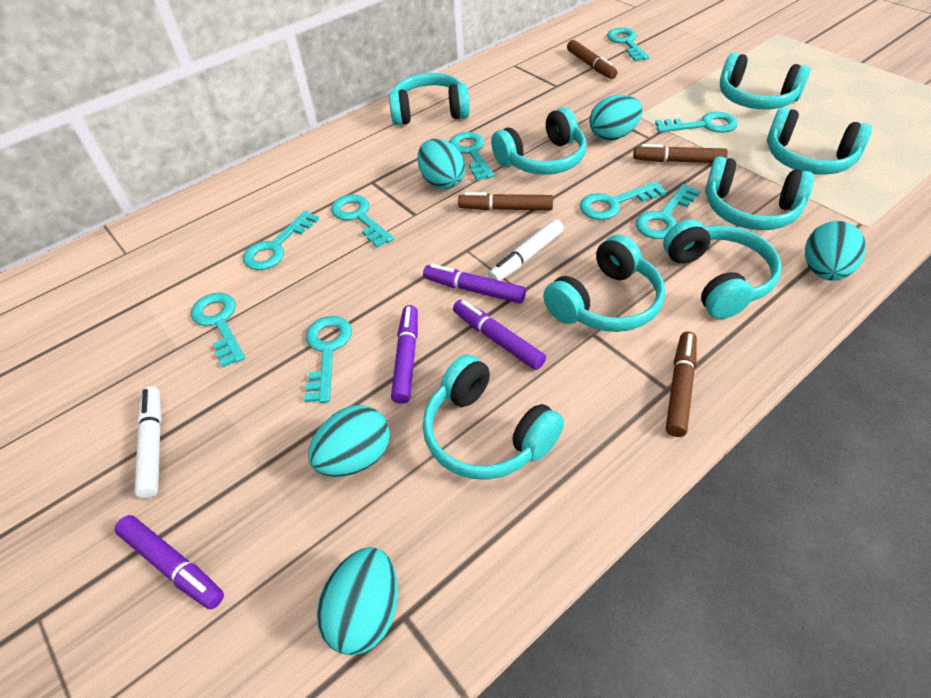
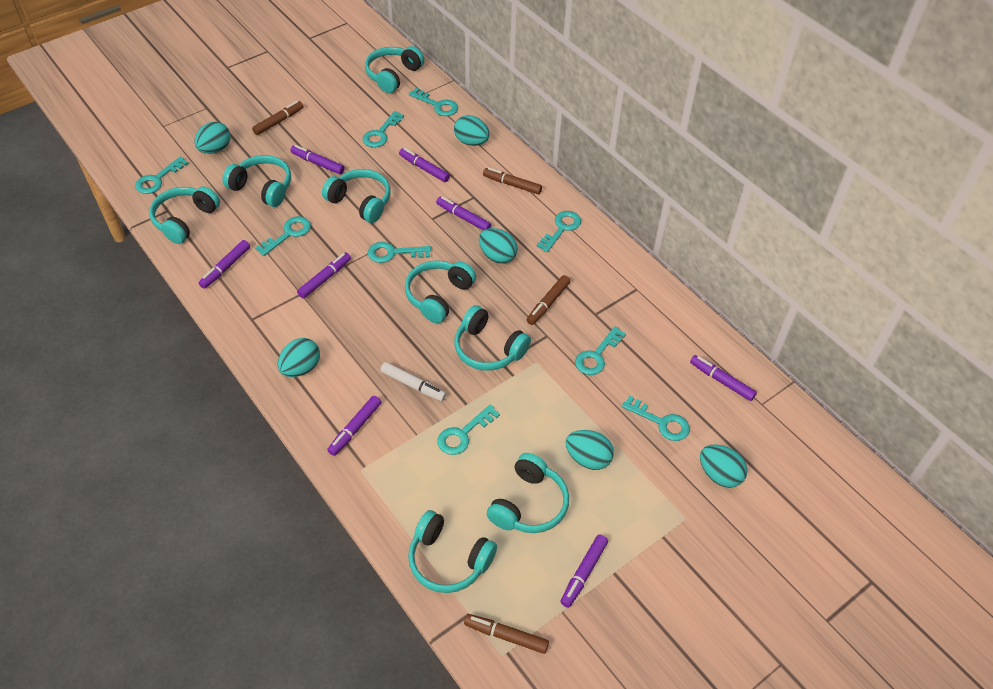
purple marker: 4 -> 8
turquoise egg: 5 -> 6
white marker: 2 -> 1

